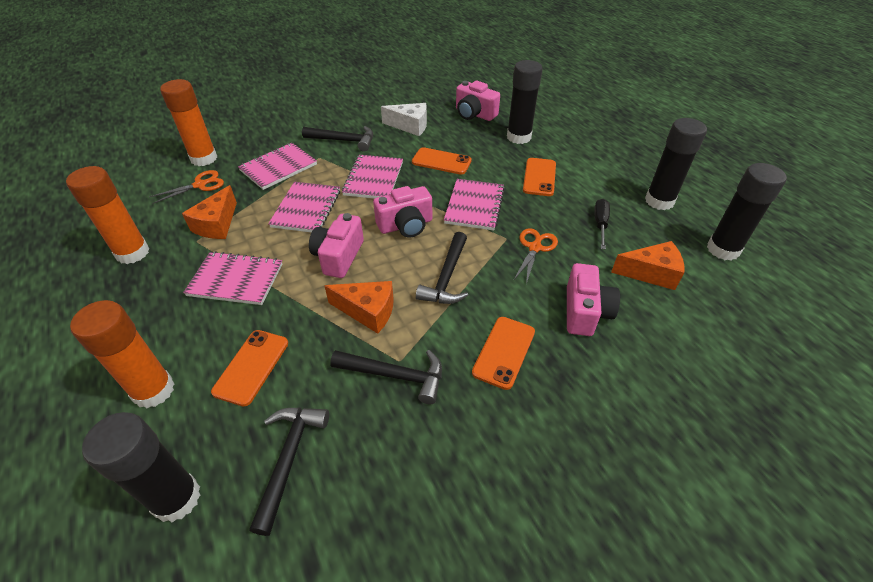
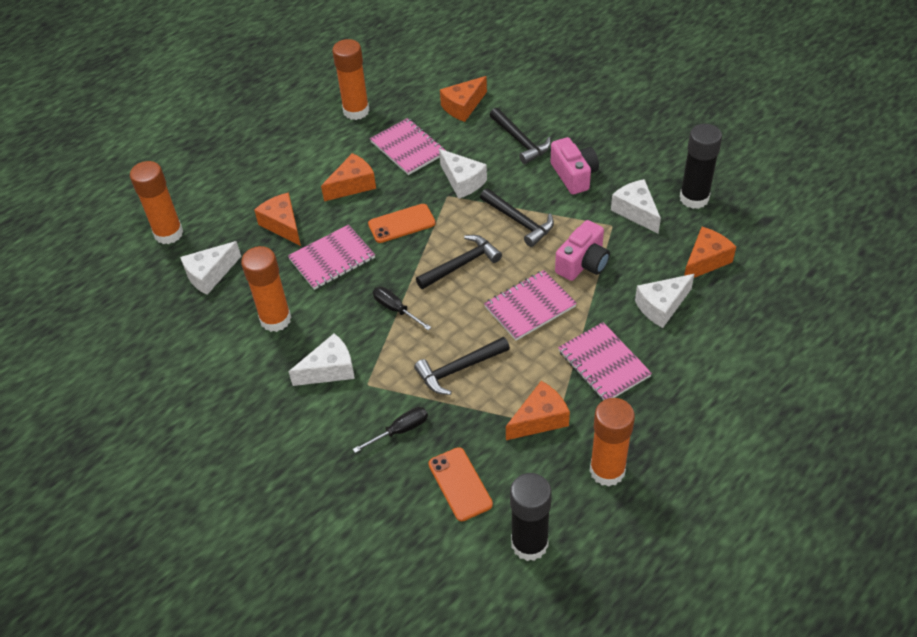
black glue stick: 4 -> 2
black screwdriver: 1 -> 2
orange cheese: 3 -> 5
orange glue stick: 3 -> 4
orange phone: 4 -> 2
orange scissors: 2 -> 0
pink camera: 4 -> 2
pink notebook: 5 -> 4
white cheese: 1 -> 5

